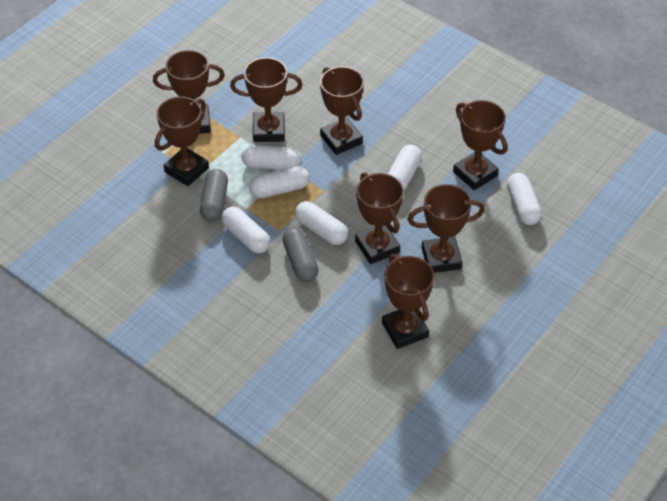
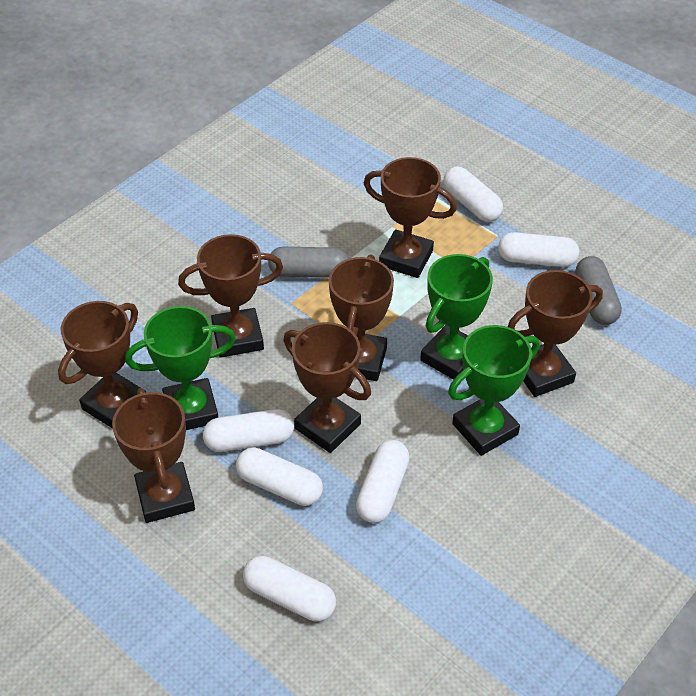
brown trophy: 8 -> 7
green trophy: 0 -> 3

